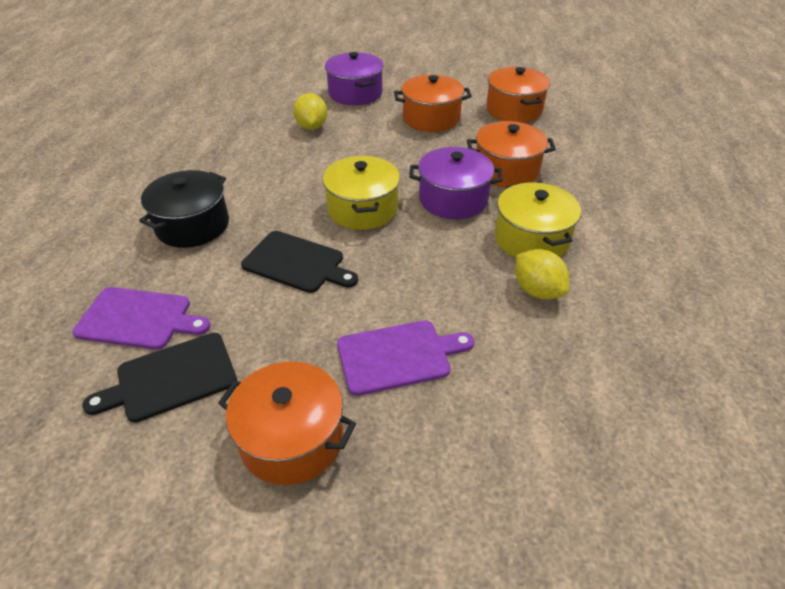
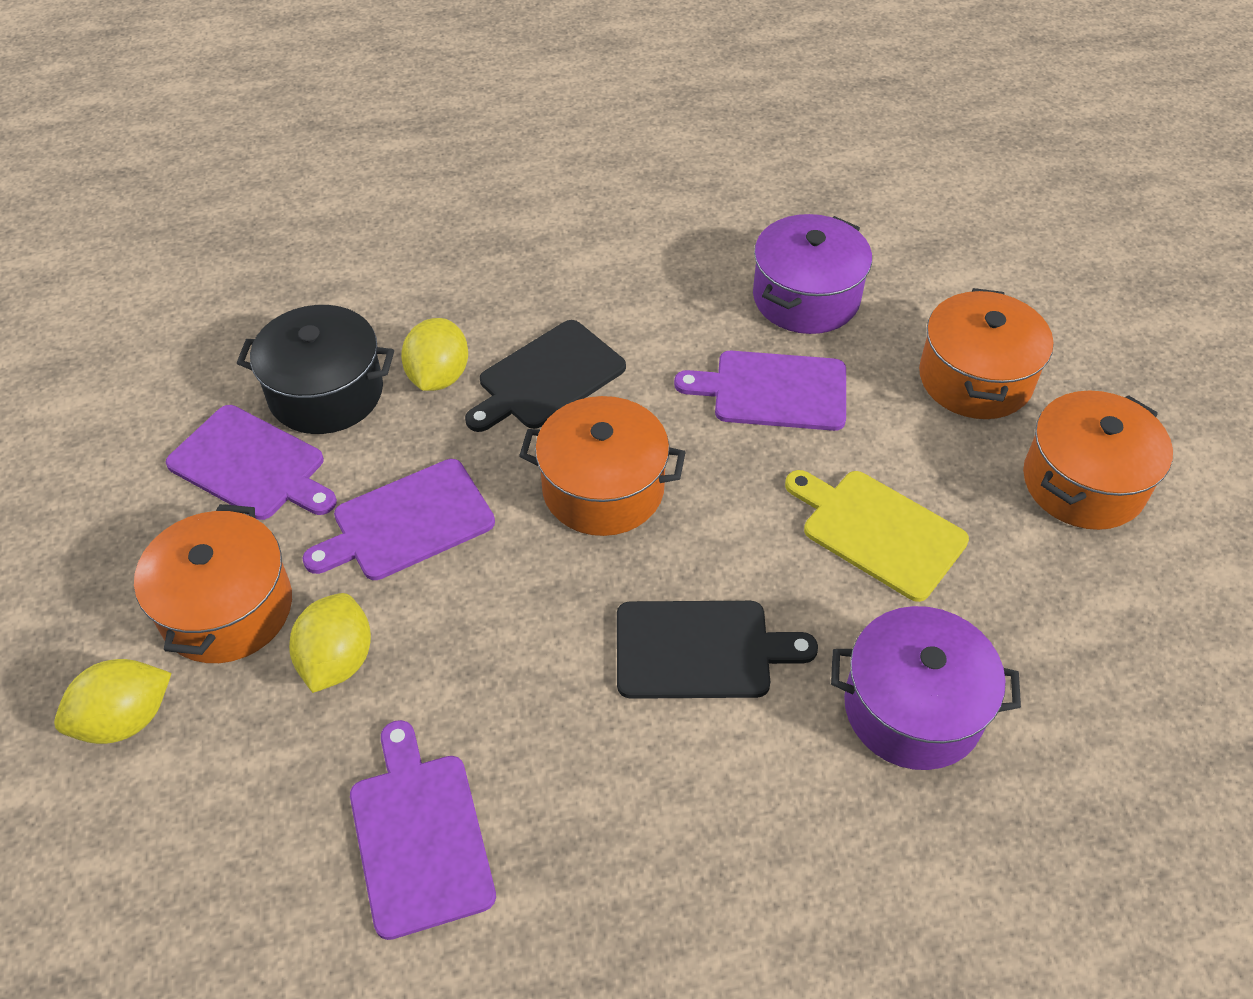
purple cutting board: 2 -> 4
yellow cutting board: 0 -> 1
yellow lemon: 2 -> 3
yellow pot: 2 -> 0

